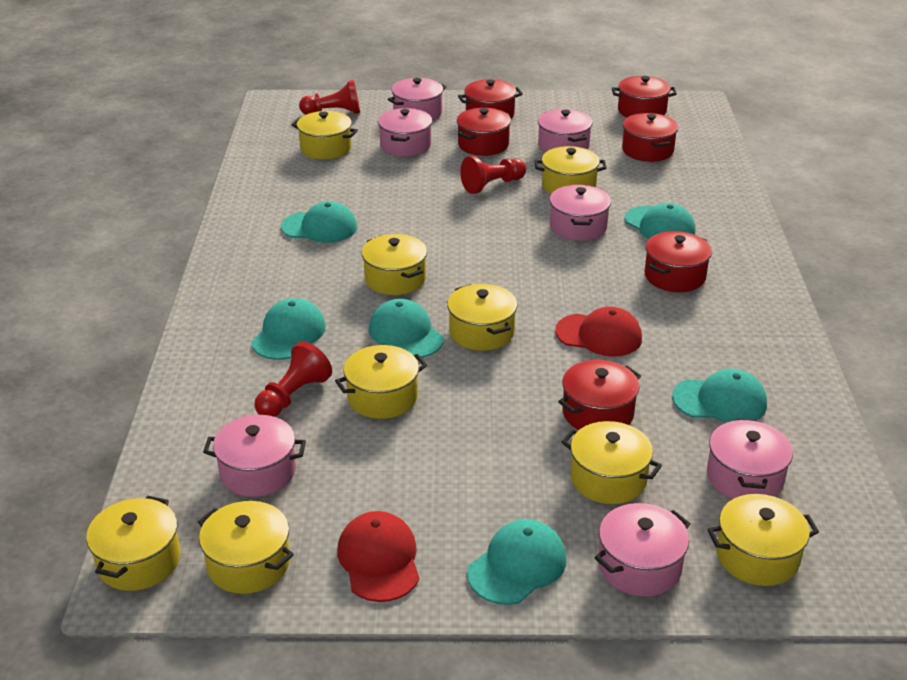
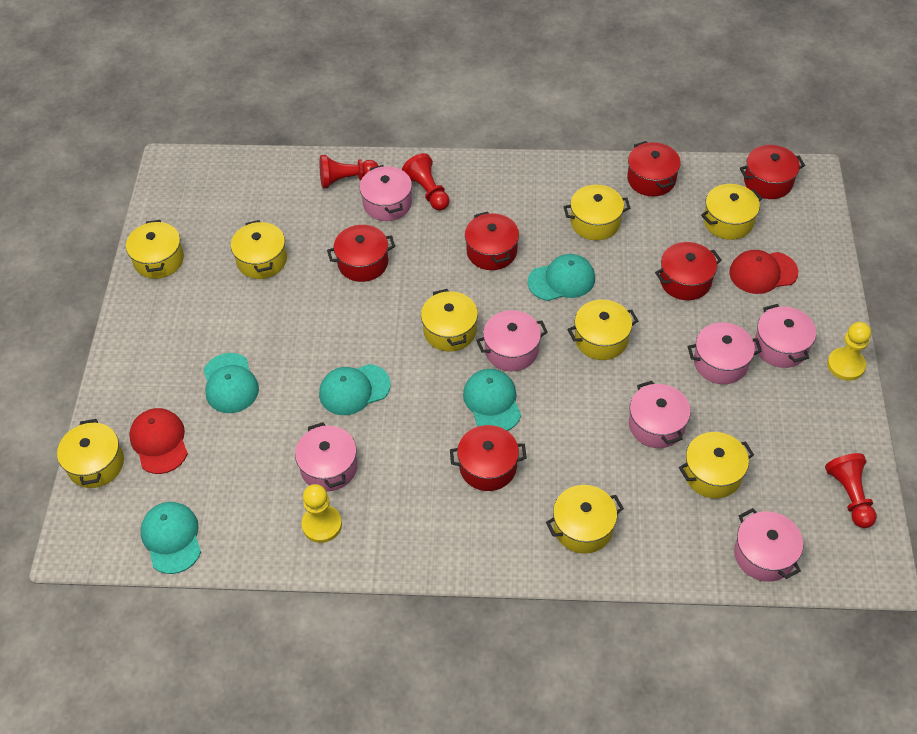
turquoise cap: 6 -> 5
yellow pawn: 0 -> 2

